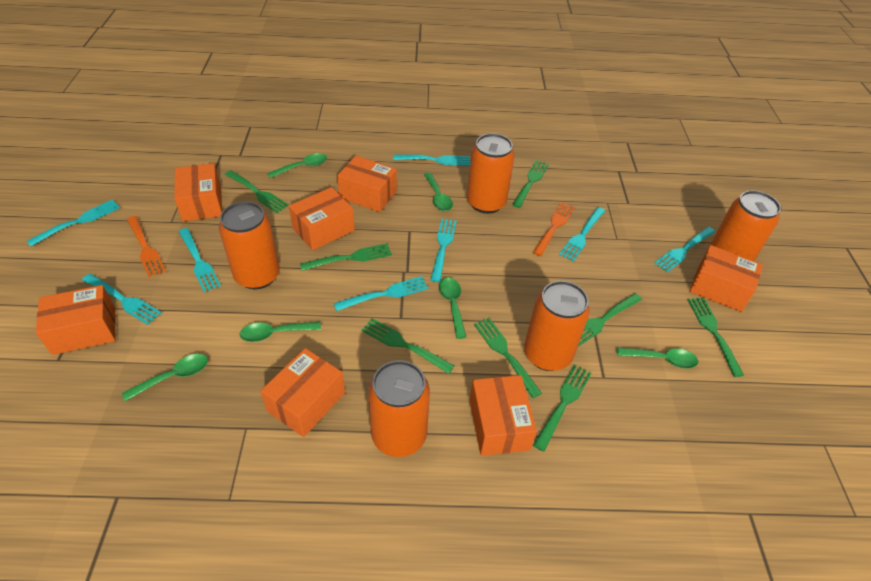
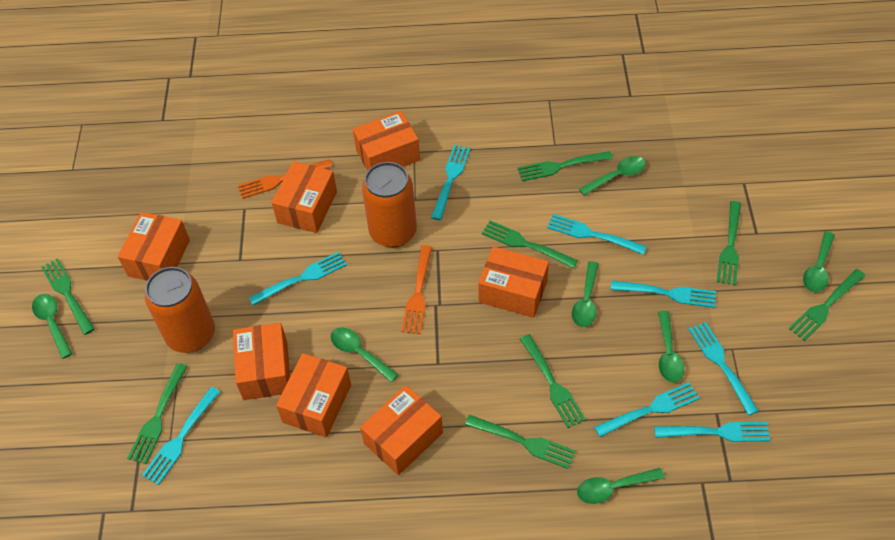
green spoon: 6 -> 7
orange can: 5 -> 2

